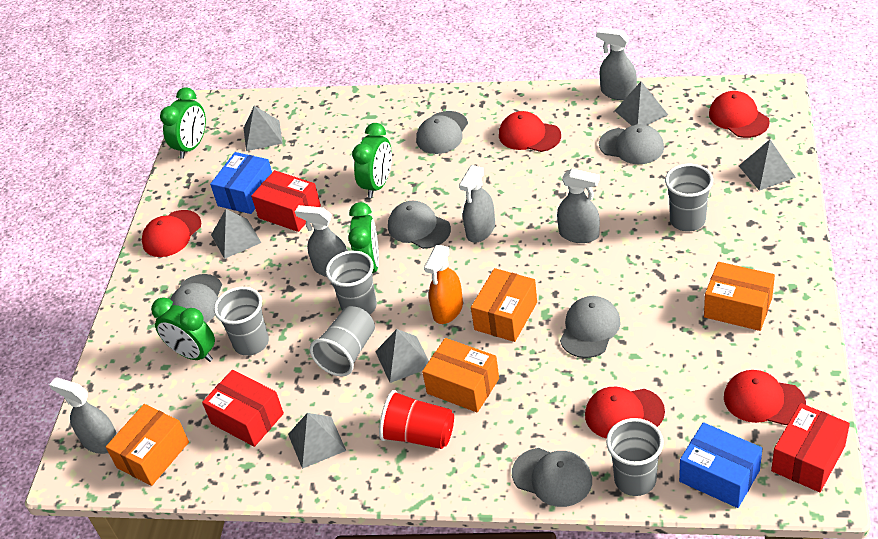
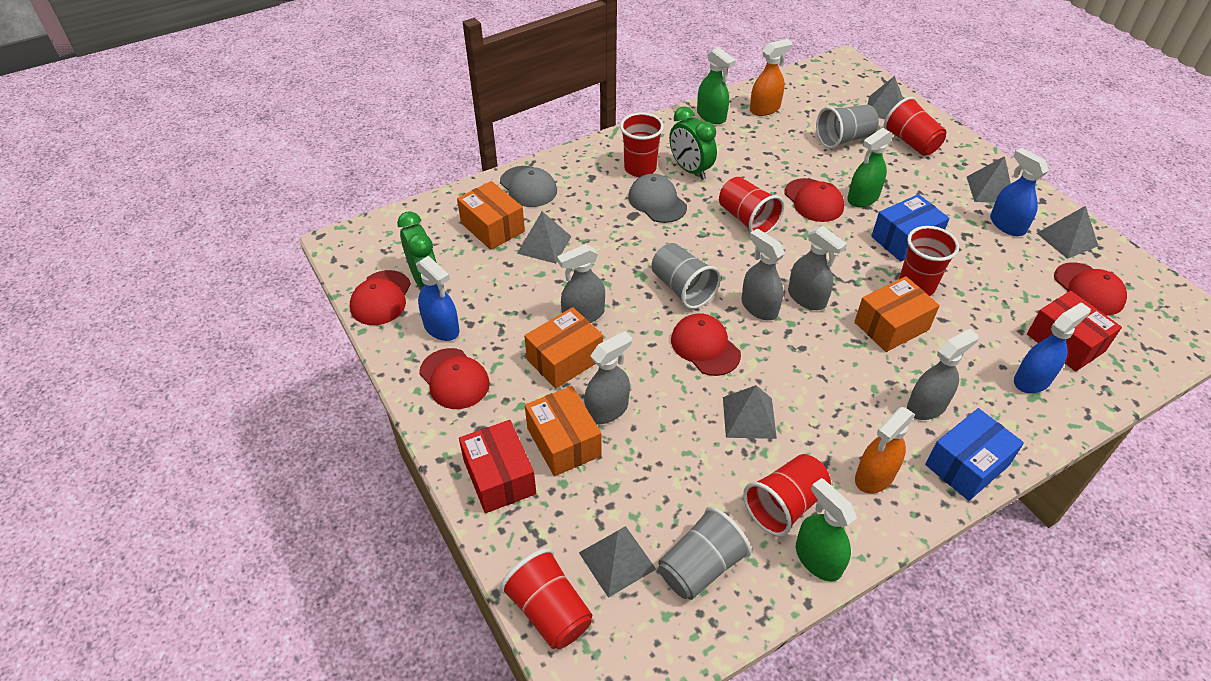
blue spray bottle: 0 -> 3
green clock: 4 -> 2
green spray bottle: 0 -> 3
grey cap: 6 -> 2
grey cup: 5 -> 3
orange spray bottle: 1 -> 2
red box: 3 -> 2
red cup: 1 -> 6

